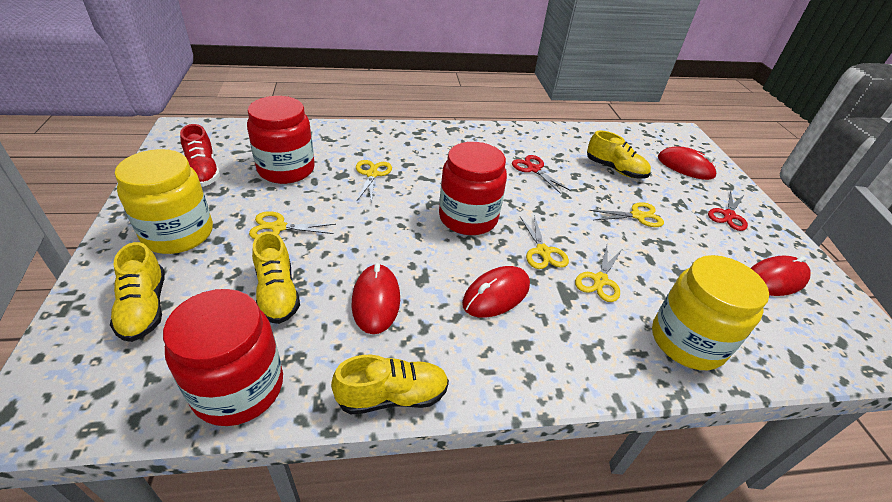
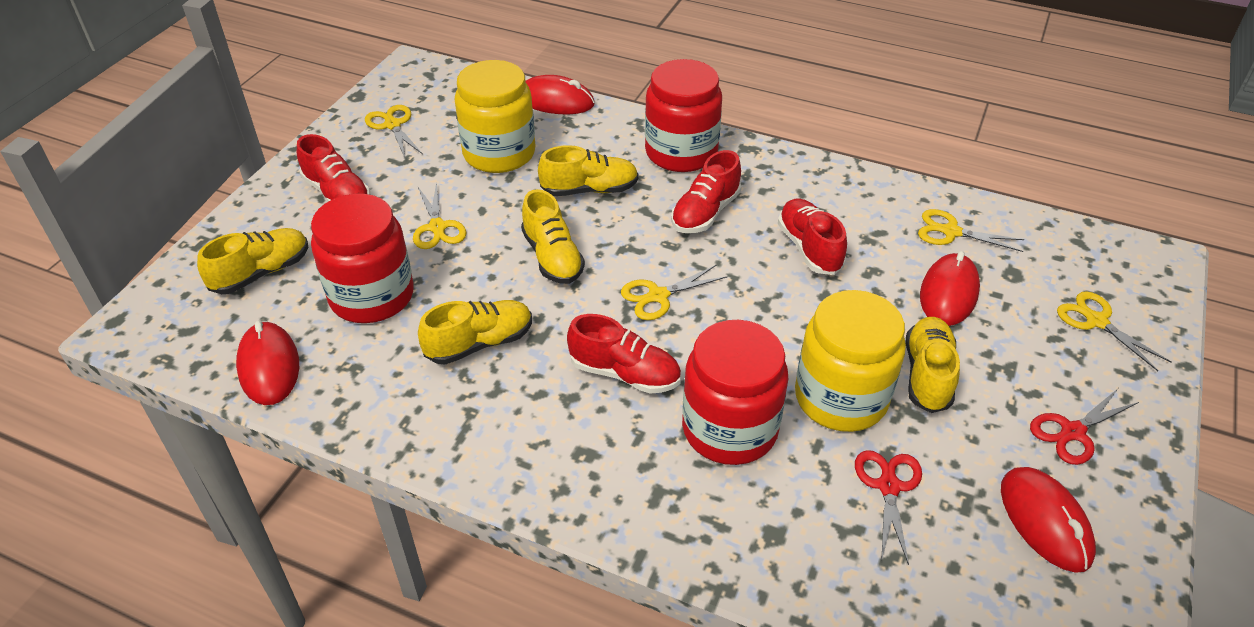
red shoe: 1 -> 4
yellow shoe: 4 -> 5

